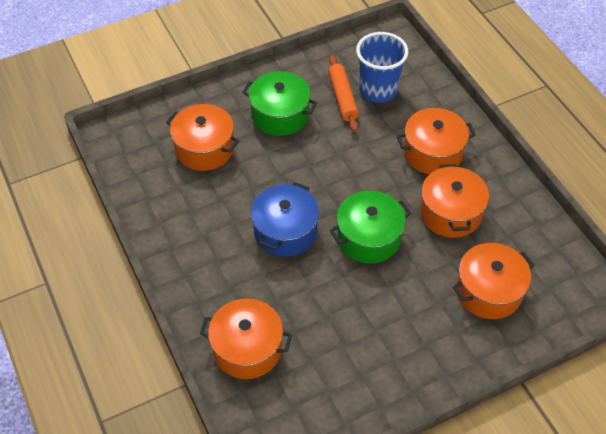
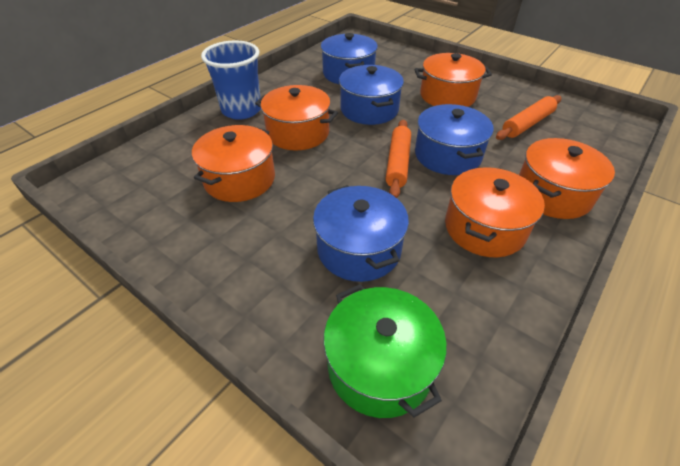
blue pot: 1 -> 4
green pot: 2 -> 1
orange rolling pin: 1 -> 2

